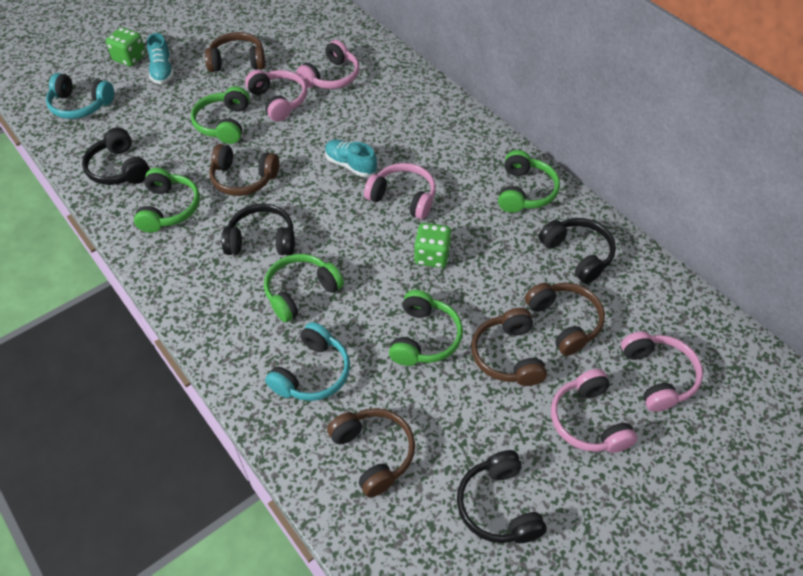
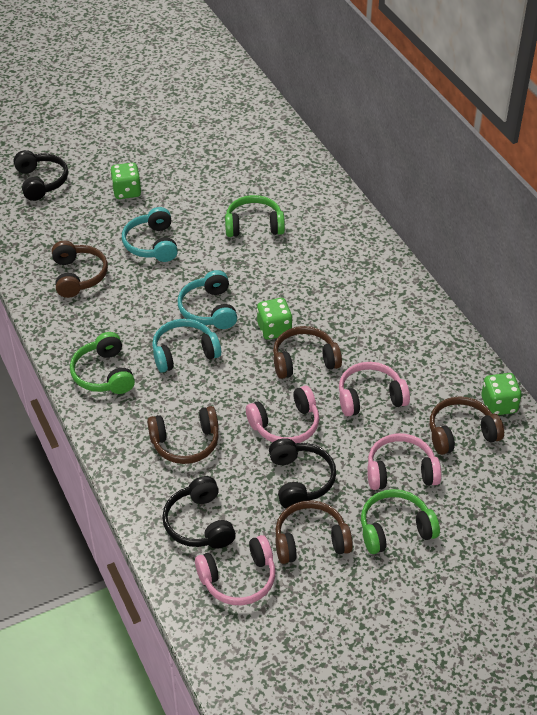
black headphones: 4 -> 3
green dice: 2 -> 3
green headphones: 5 -> 3
pink headphones: 5 -> 4
turquoise headphones: 2 -> 3
turquoise shoe: 2 -> 0

